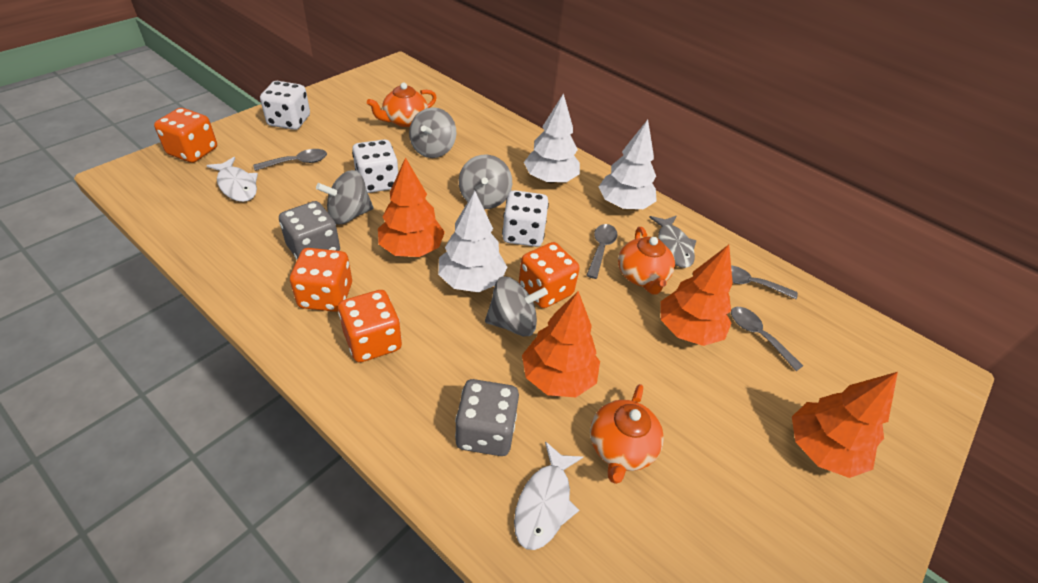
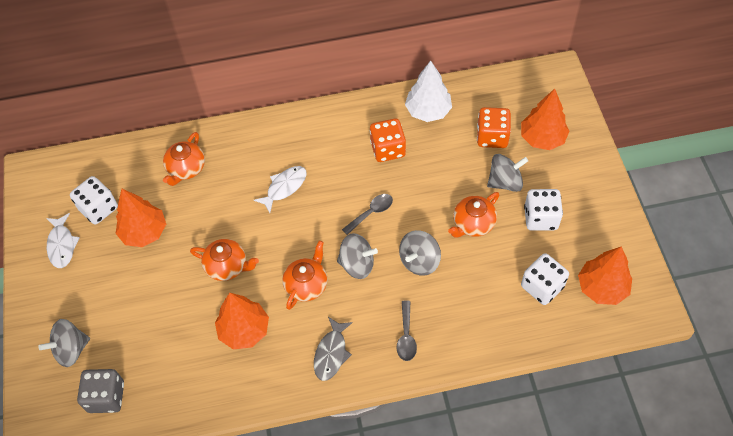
grey dice: 2 -> 1
grey spoon: 4 -> 2
orange dice: 4 -> 2
orange teapot: 3 -> 4
white tree: 3 -> 1

